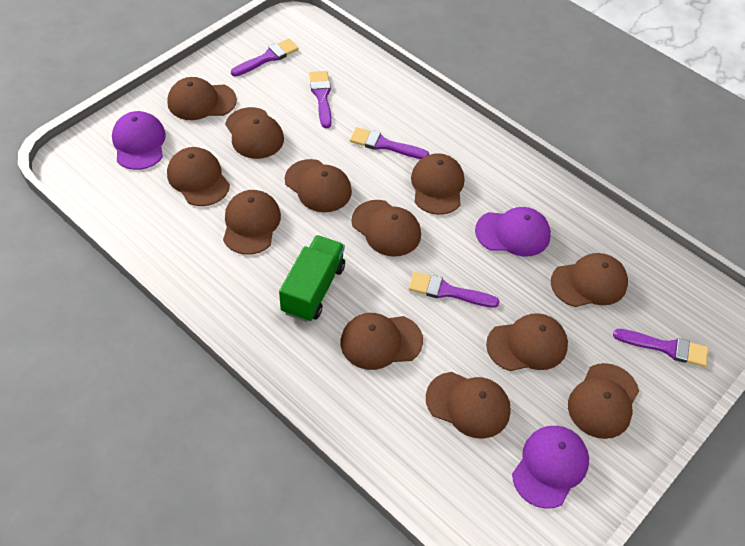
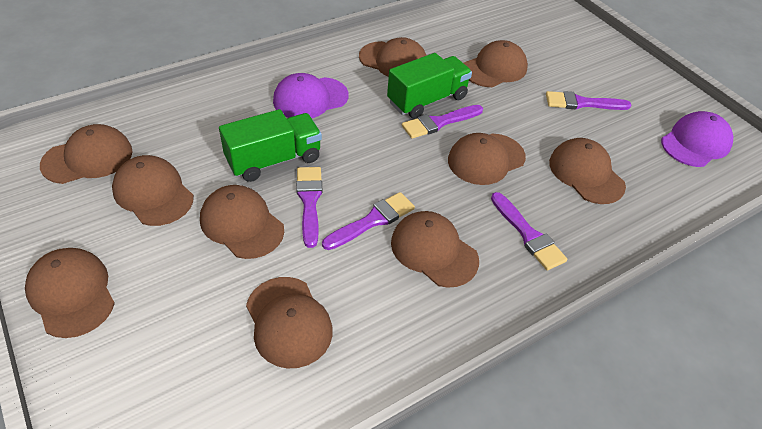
brown cap: 12 -> 10
green truck: 1 -> 2
purple cap: 3 -> 2

